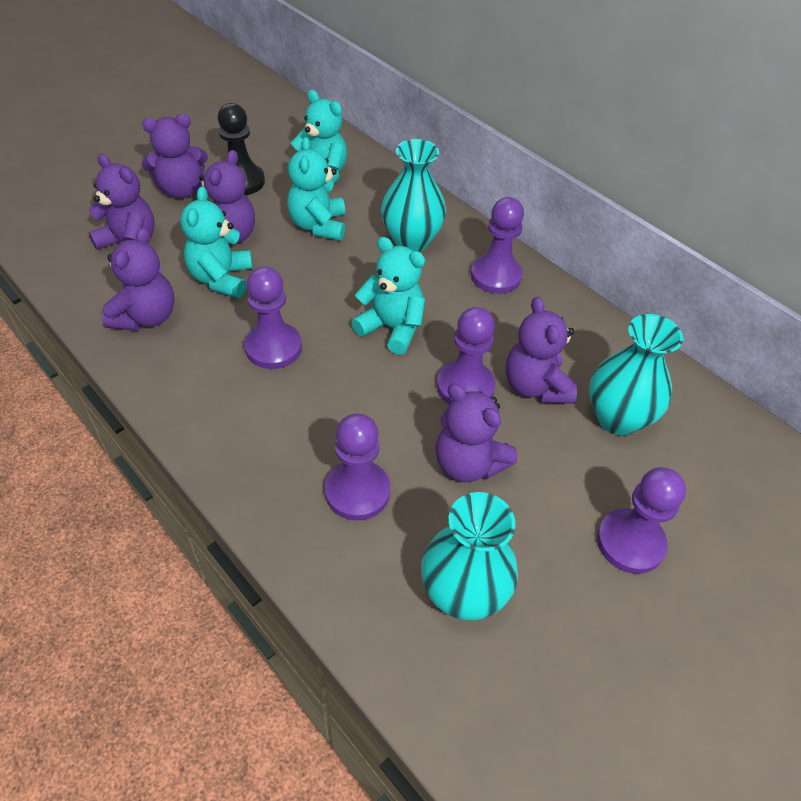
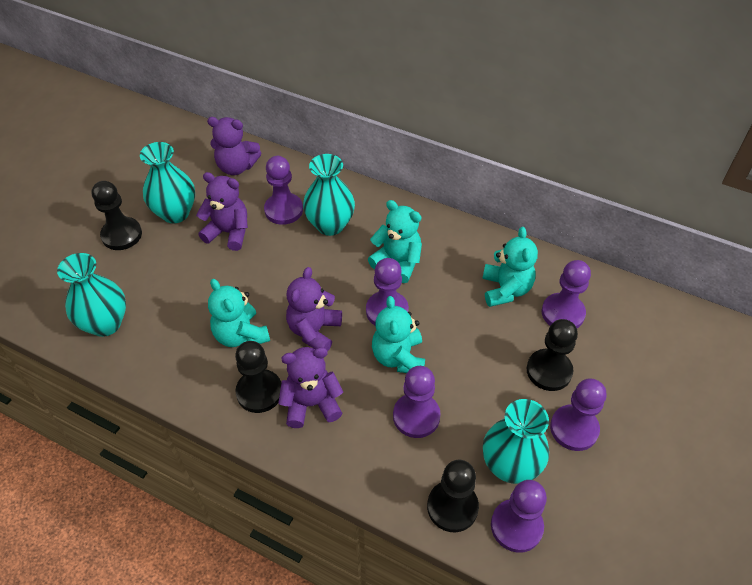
black pawn: 1 -> 4
purple pawn: 5 -> 6
purple teddy bear: 6 -> 4
turquoise vase: 3 -> 4

